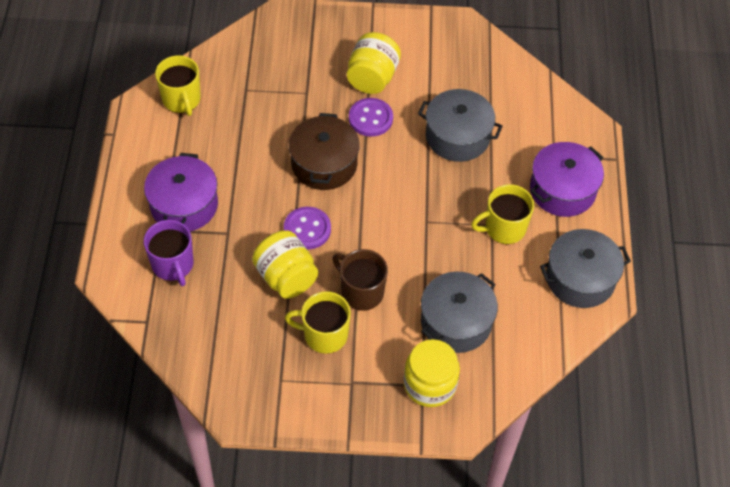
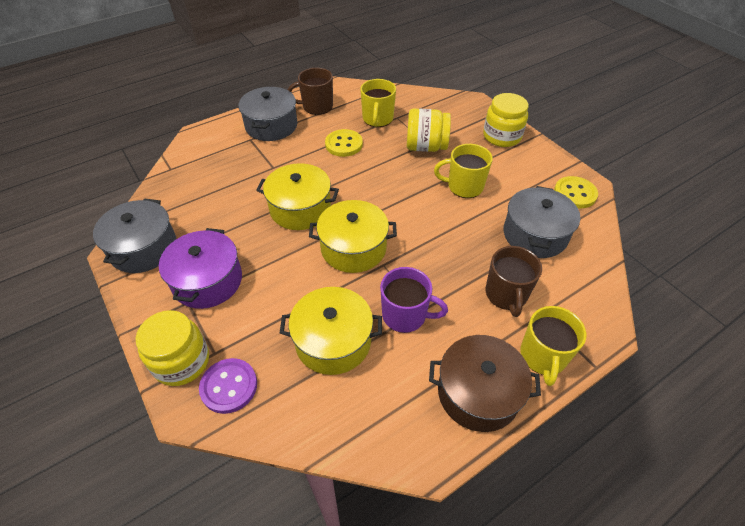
brown mug: 1 -> 2
purple button: 2 -> 1
purple pot: 2 -> 1
yellow button: 0 -> 2
yellow pot: 0 -> 3

